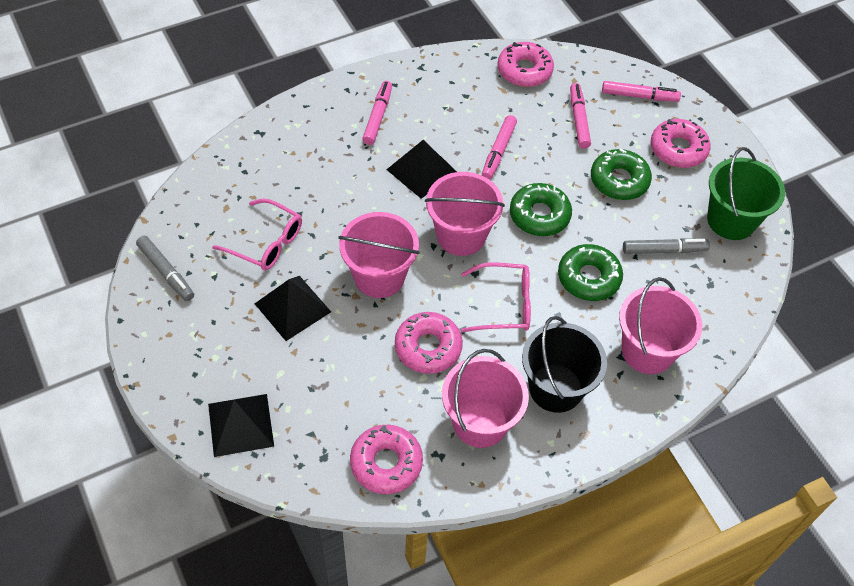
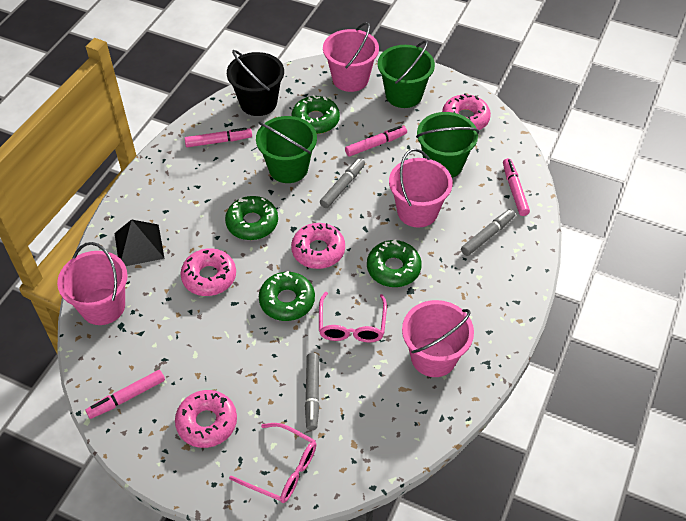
black pyramid: 3 -> 1
green bucket: 1 -> 3
green donut: 3 -> 4
grey marker: 2 -> 3

